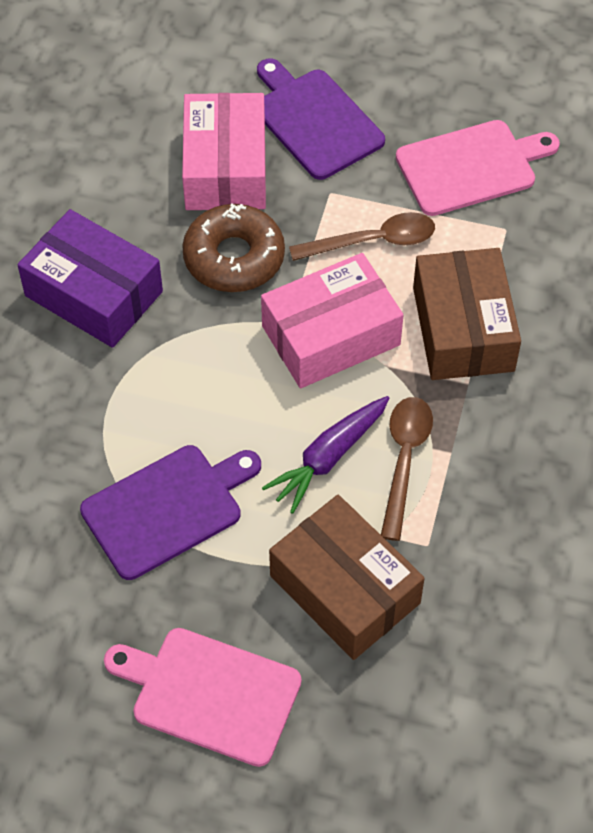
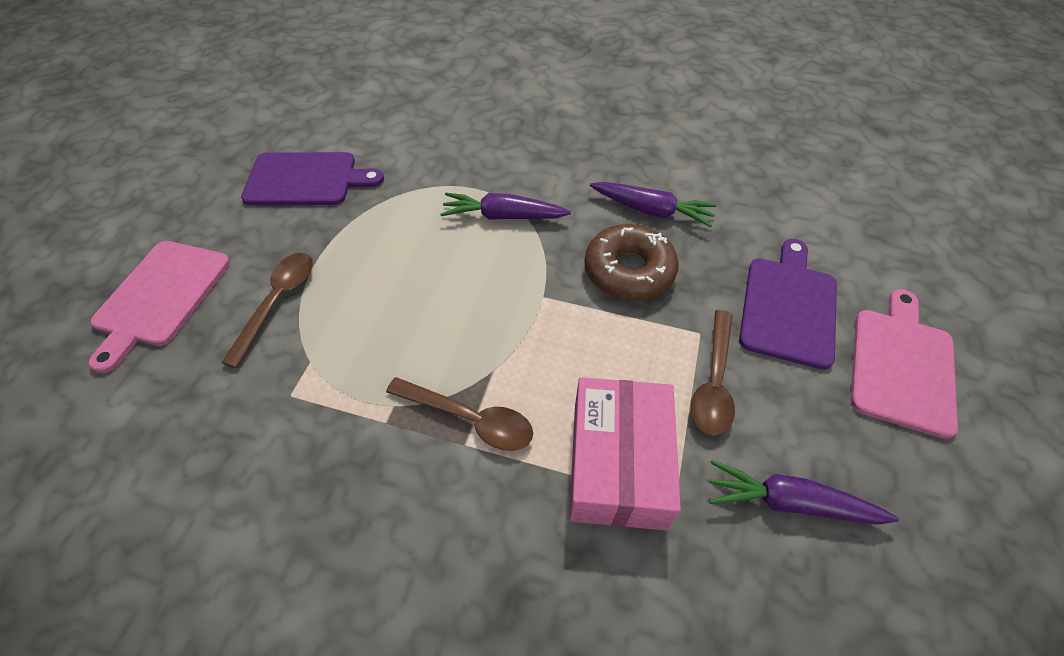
brown box: 2 -> 0
brown spoon: 2 -> 3
pink box: 2 -> 1
purple box: 1 -> 0
purple carrot: 1 -> 3

